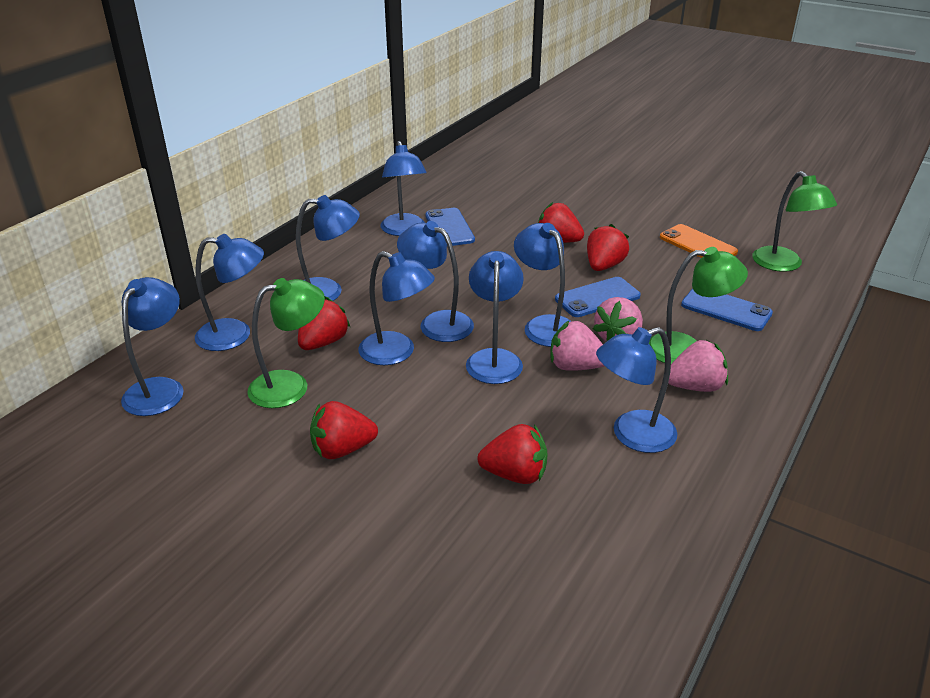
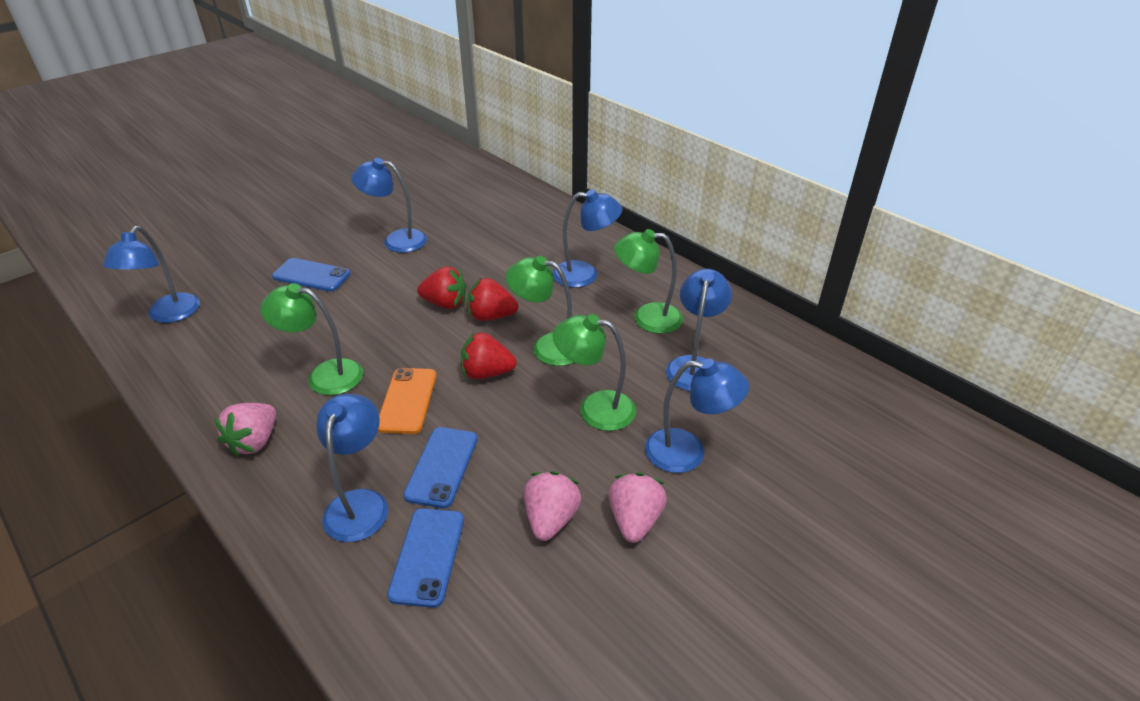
blue lamp: 9 -> 6
green lamp: 3 -> 4
red strawberry: 5 -> 3

